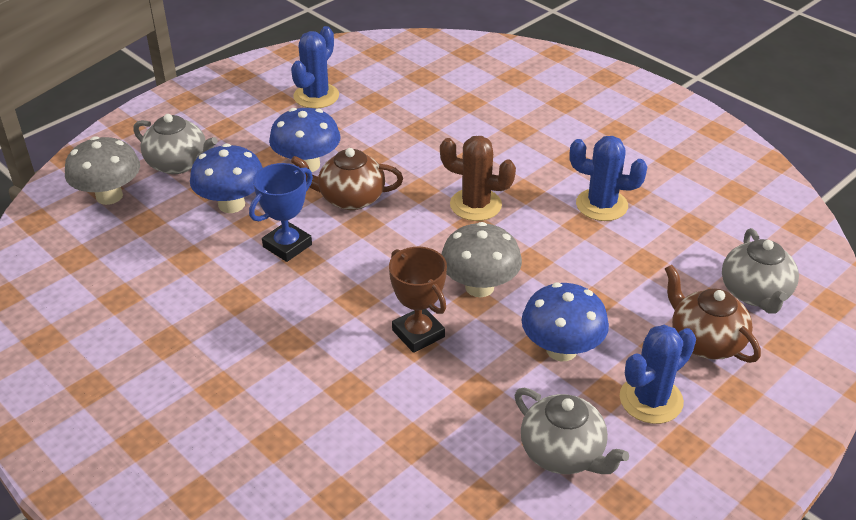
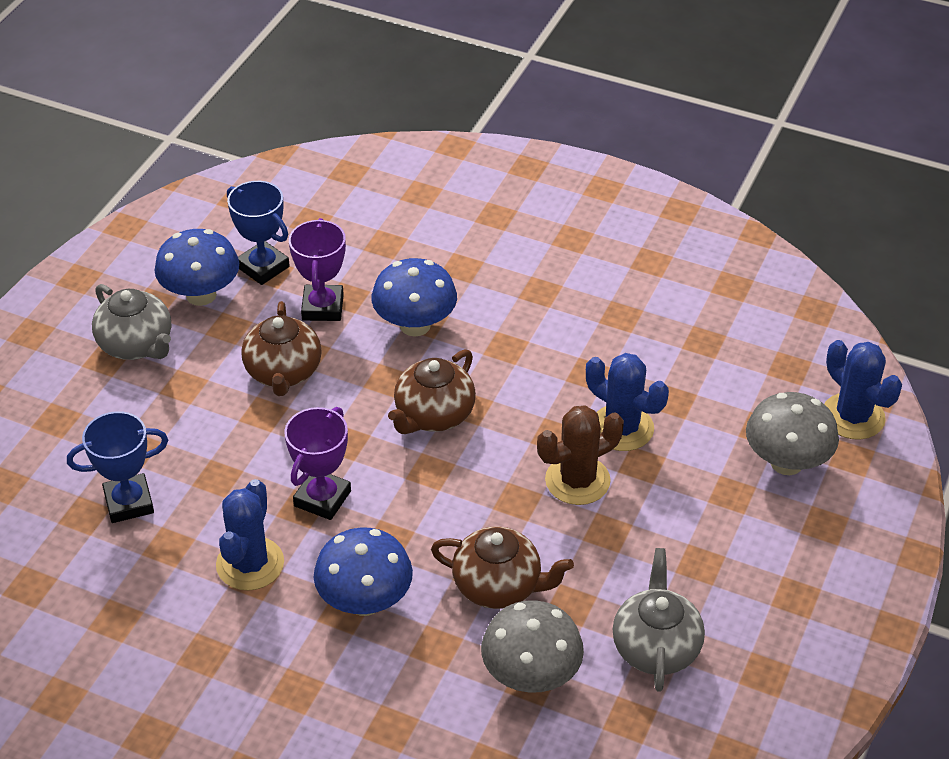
blue trophy: 1 -> 2
brown teapot: 2 -> 3
brown trophy: 1 -> 0
grey teapot: 3 -> 2
purple trophy: 0 -> 2

